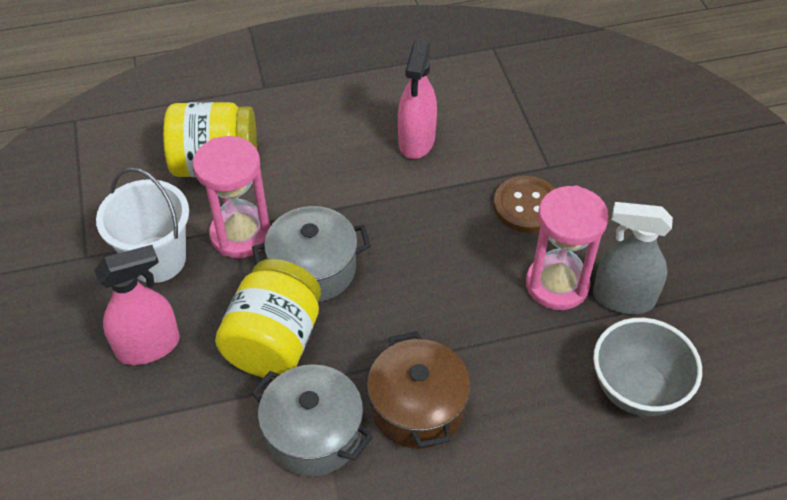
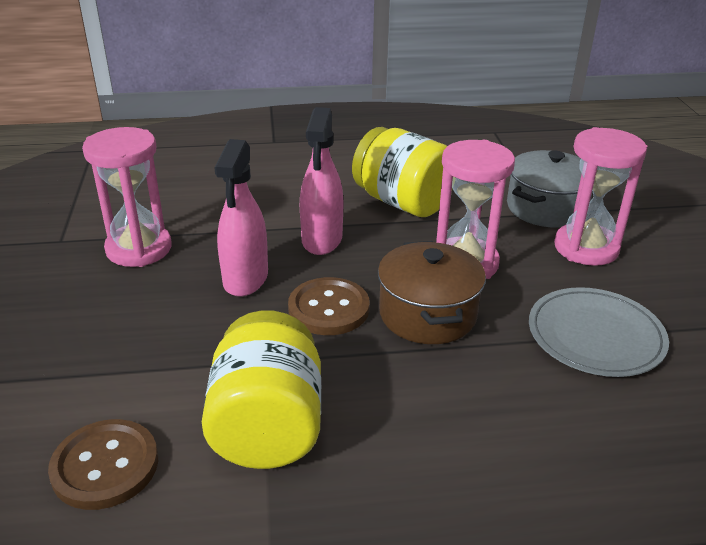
brown button: 1 -> 2
grey bowl: 1 -> 0
grey plate: 0 -> 1
grey pot: 2 -> 1
grey spray bottle: 1 -> 0
pink hourglass: 2 -> 3
white bucket: 1 -> 0

